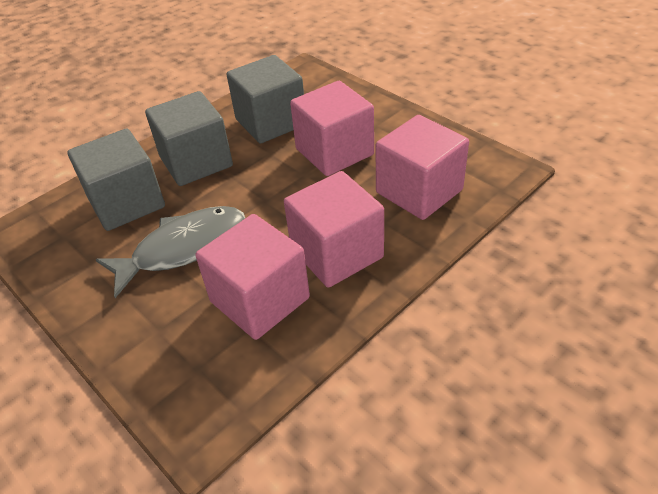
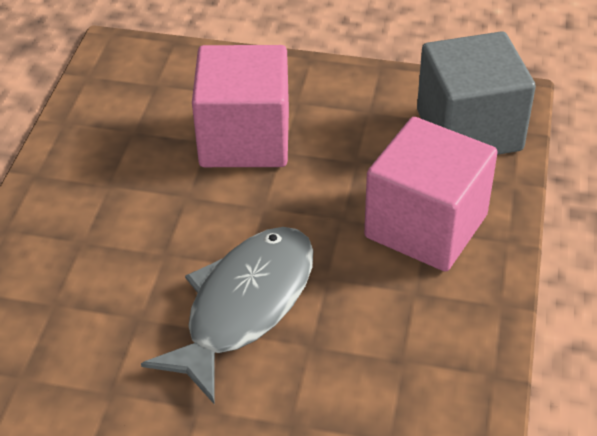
grey cube: 3 -> 1
pink cube: 4 -> 2

